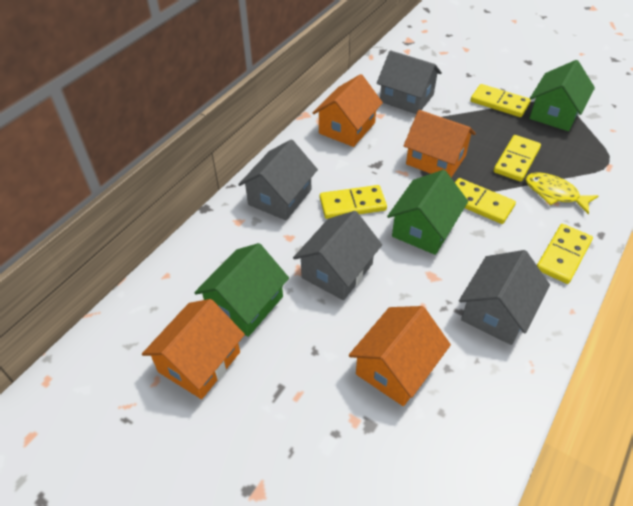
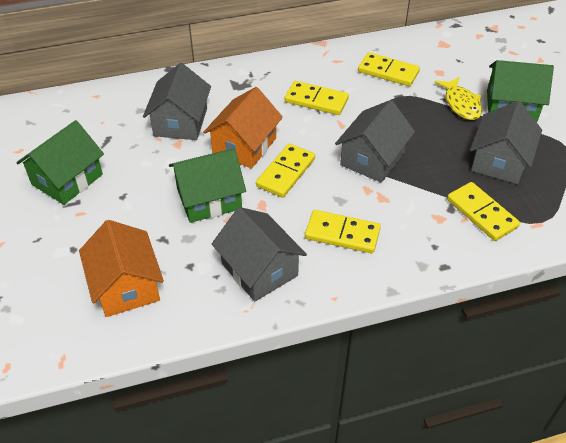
orange house: 4 -> 2

